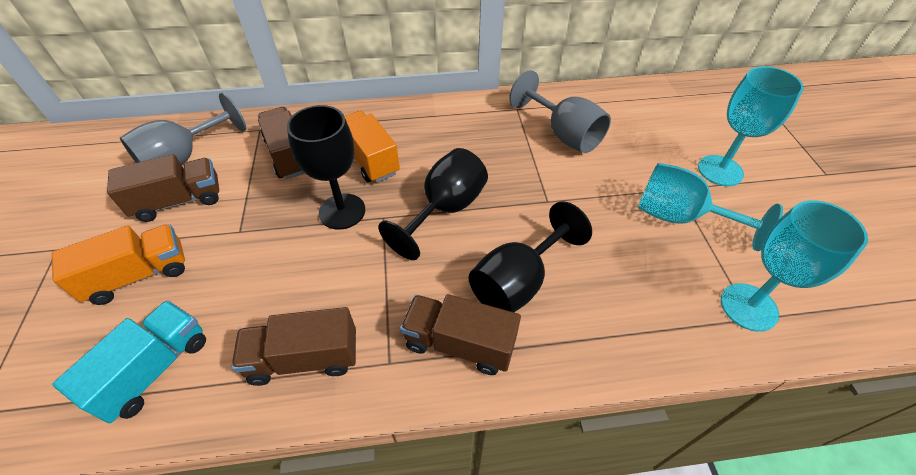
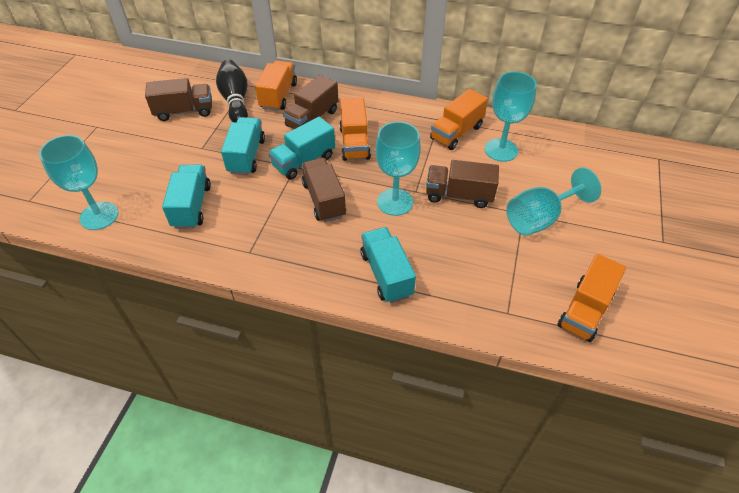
black bowling pin: 0 -> 1
black goblet: 3 -> 0
grey goblet: 2 -> 0
orange truck: 2 -> 4
turquoise goblet: 3 -> 4
turquoise truck: 1 -> 4

